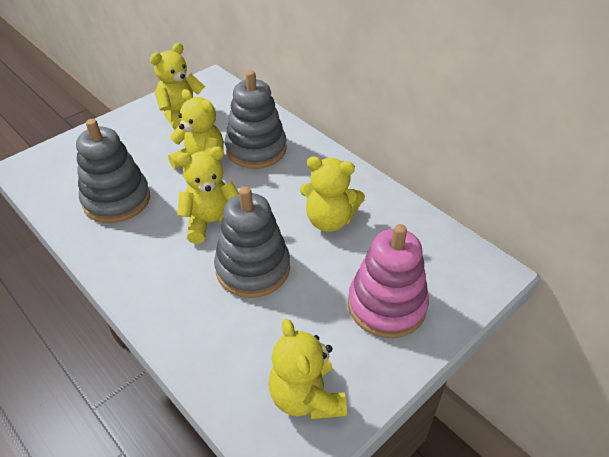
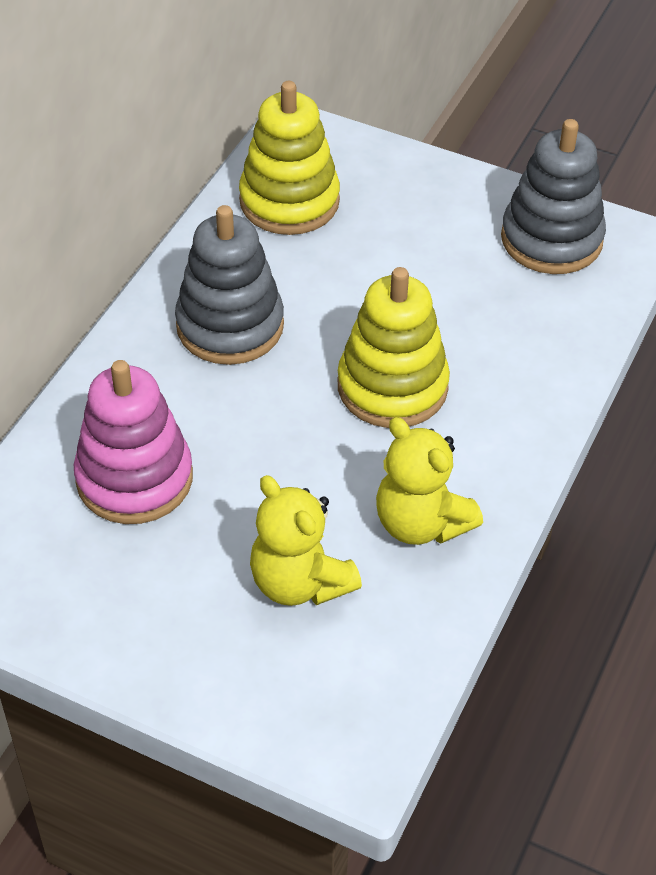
grey stacking toy: 3 -> 2
yellow stacking toy: 0 -> 2
yellow teddy bear: 5 -> 2

